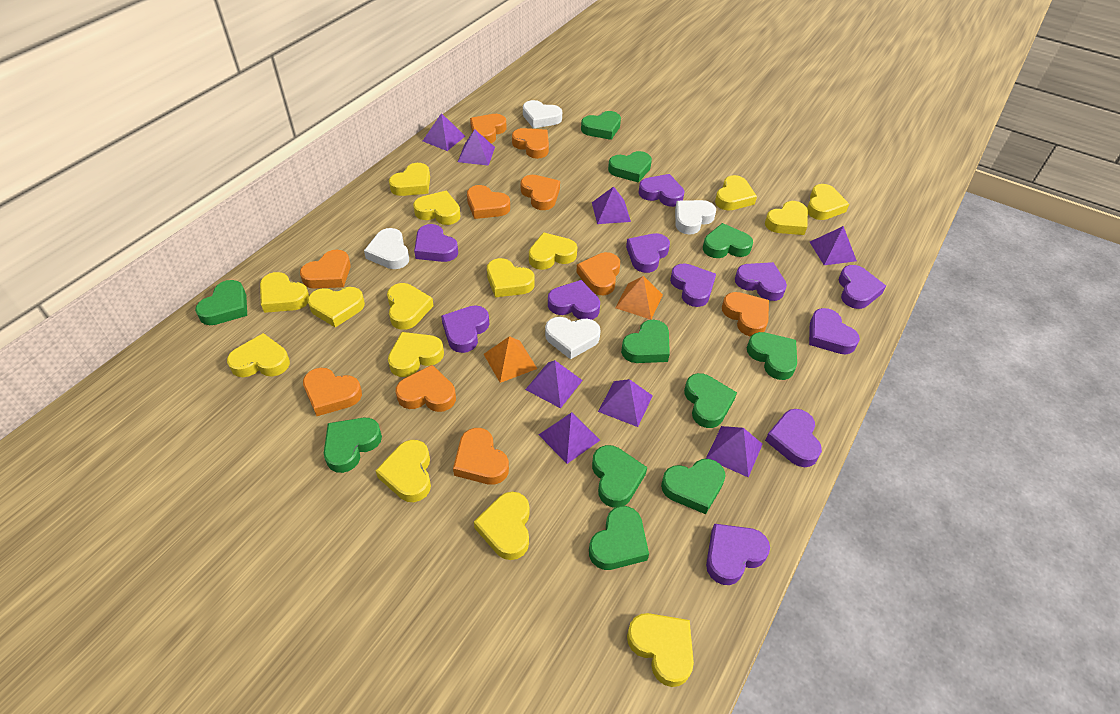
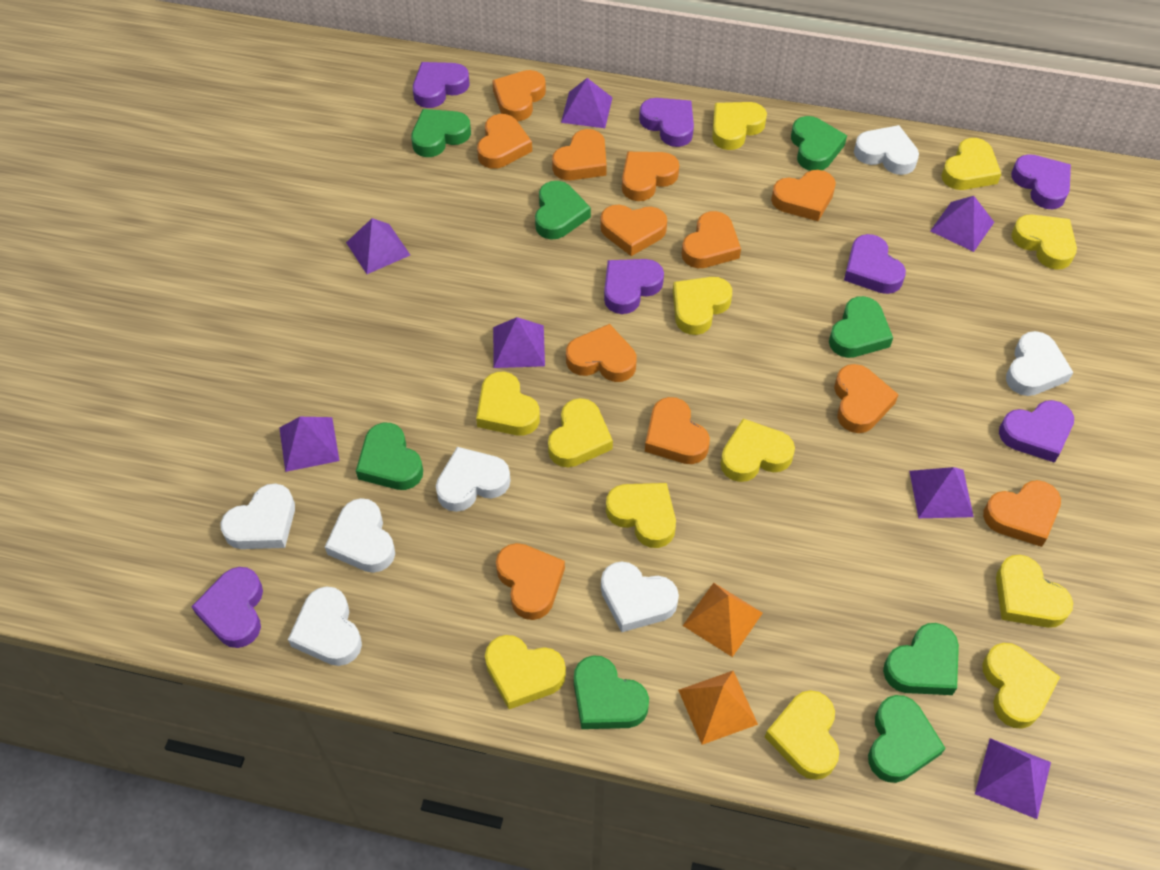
green heart: 11 -> 8
orange heart: 10 -> 12
purple heart: 11 -> 7
purple pyramid: 8 -> 7
white heart: 4 -> 7
yellow heart: 15 -> 12

